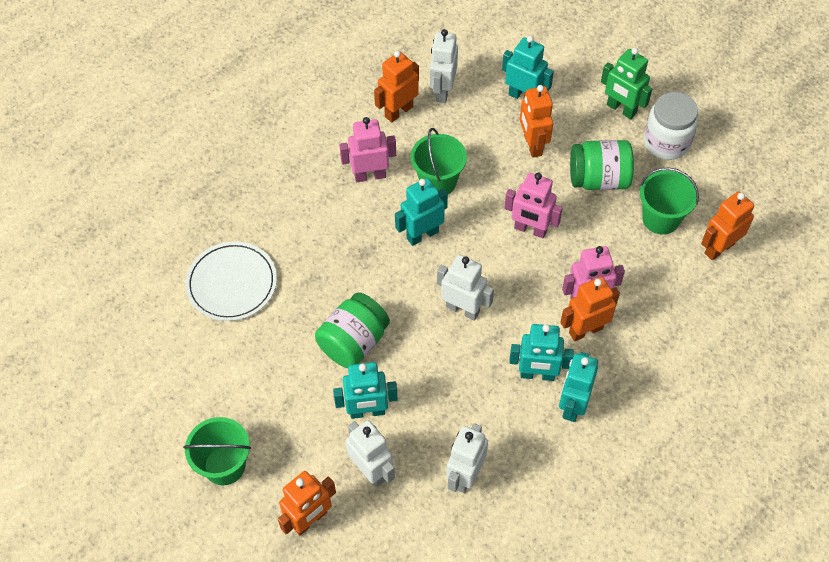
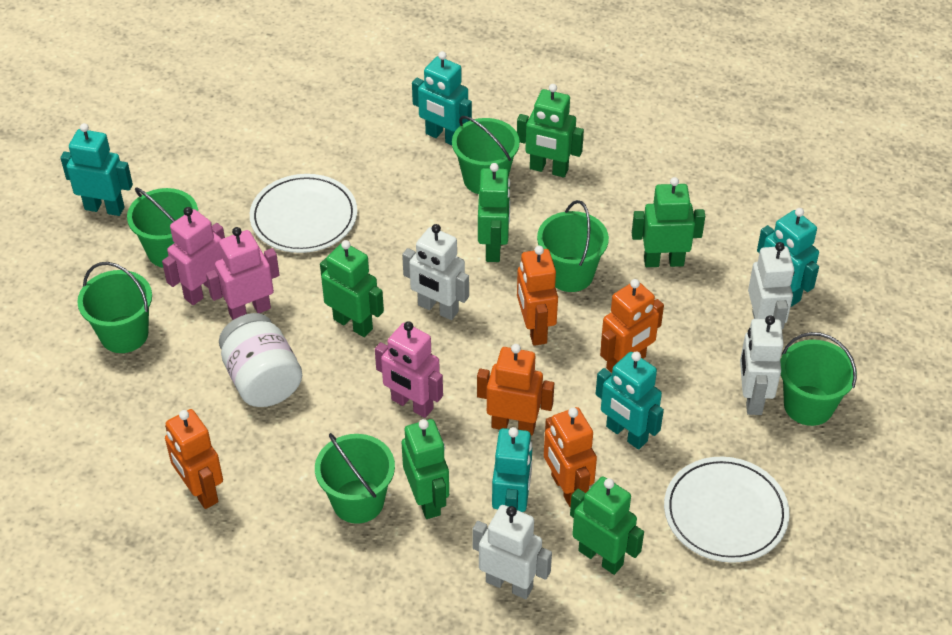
green bucket: 3 -> 6
green jar: 2 -> 0
green robot: 1 -> 6
white plate: 1 -> 2

